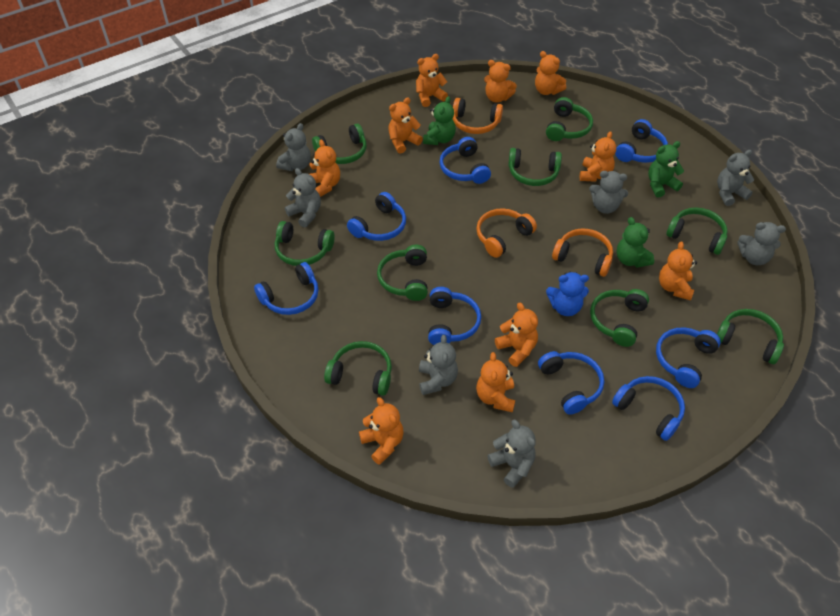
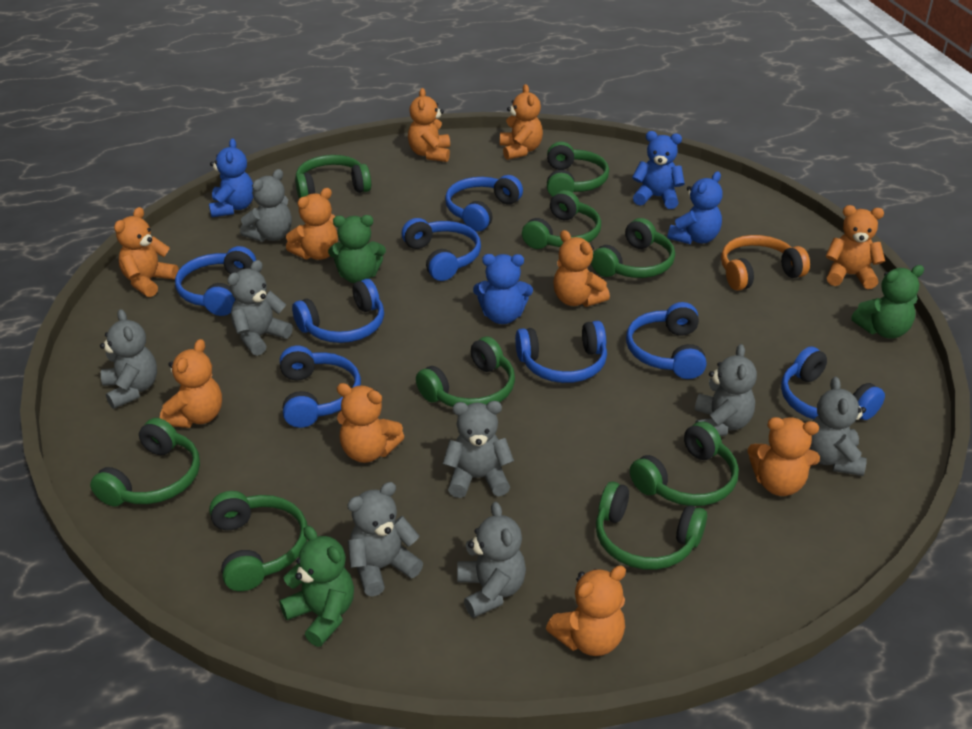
blue teddy bear: 1 -> 4
grey teddy bear: 7 -> 8
orange headphones: 3 -> 1

